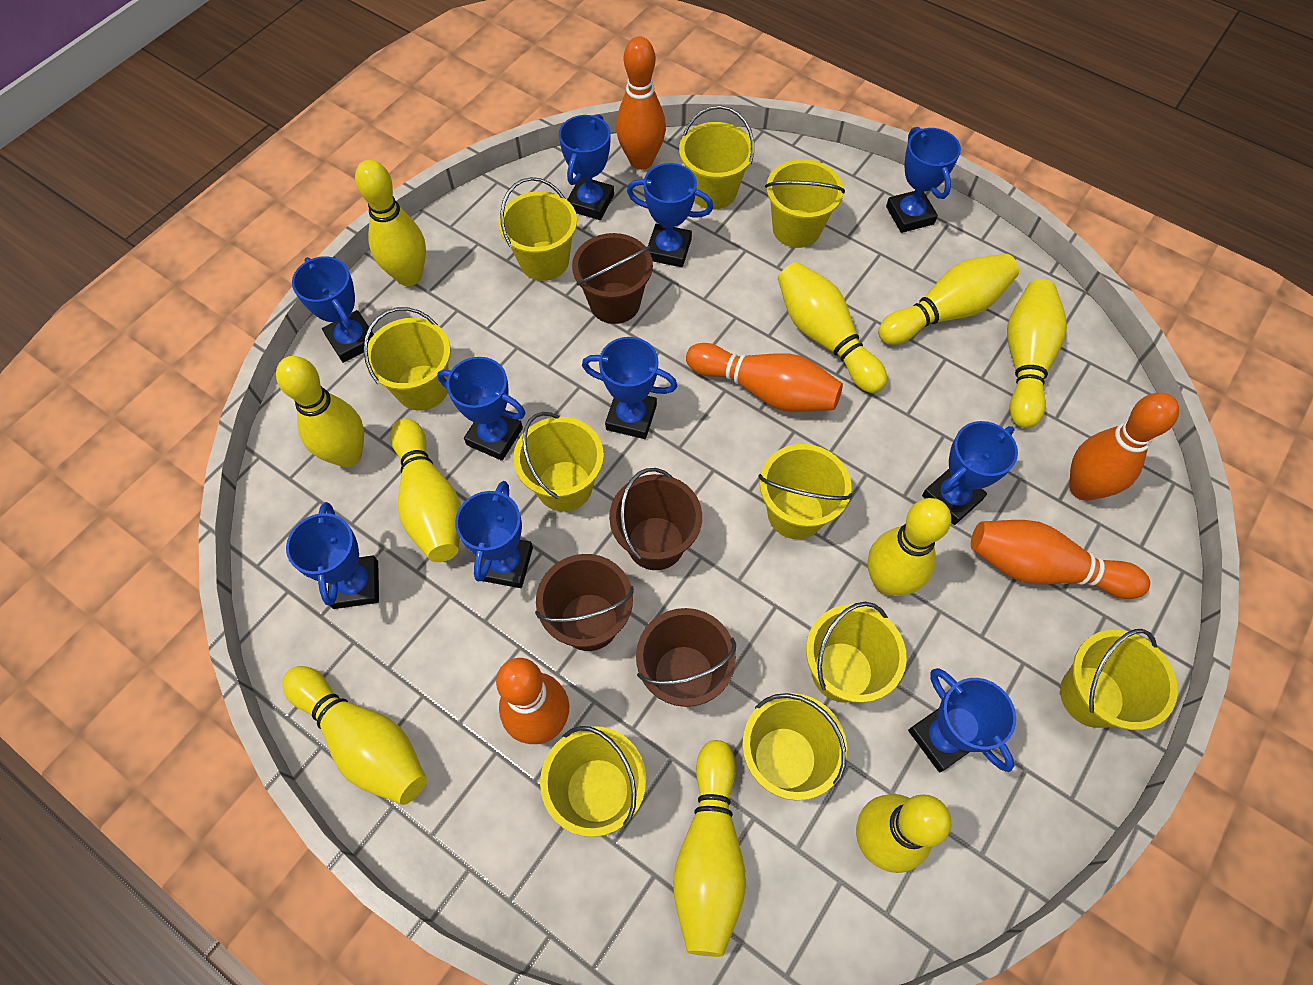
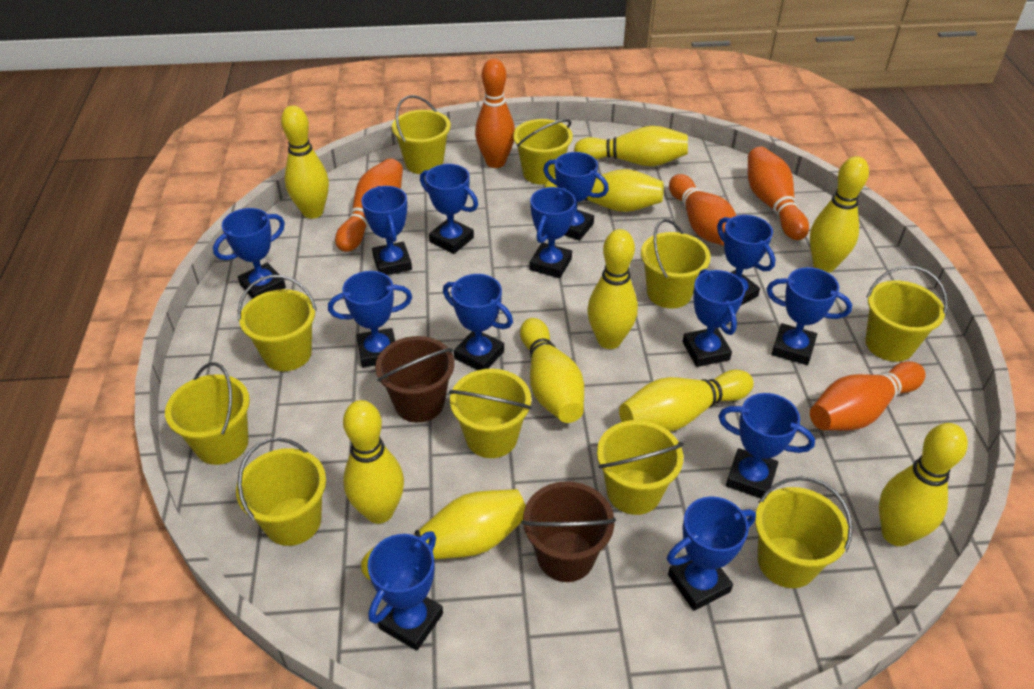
blue trophy: 10 -> 13
brown bucket: 4 -> 2

